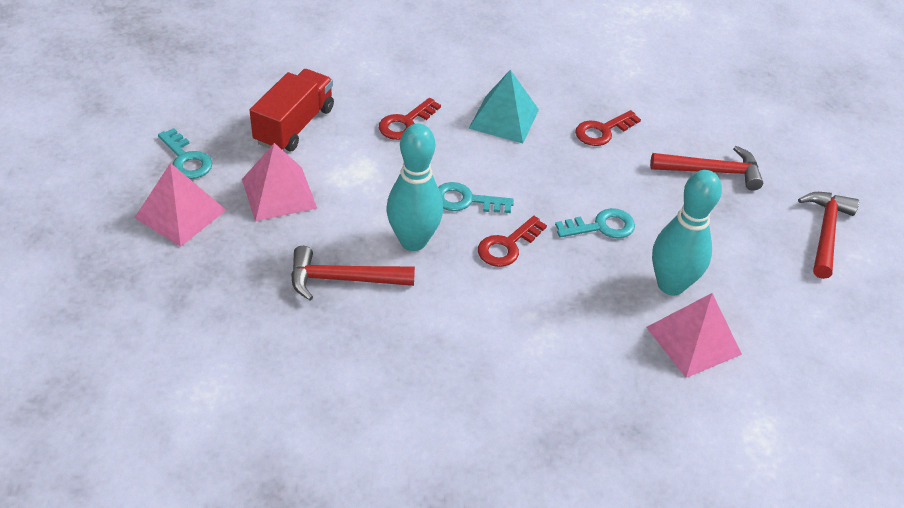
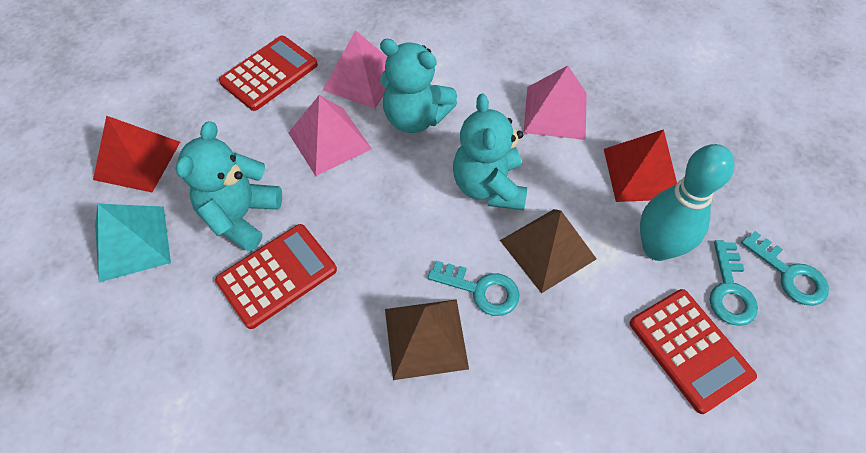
brown pyramid: 0 -> 2
red calculator: 0 -> 3
red hammer: 3 -> 0
red key: 3 -> 0
red pyramid: 0 -> 2
red truck: 1 -> 0
turquoise bowling pin: 2 -> 1
turquoise teddy bear: 0 -> 3

